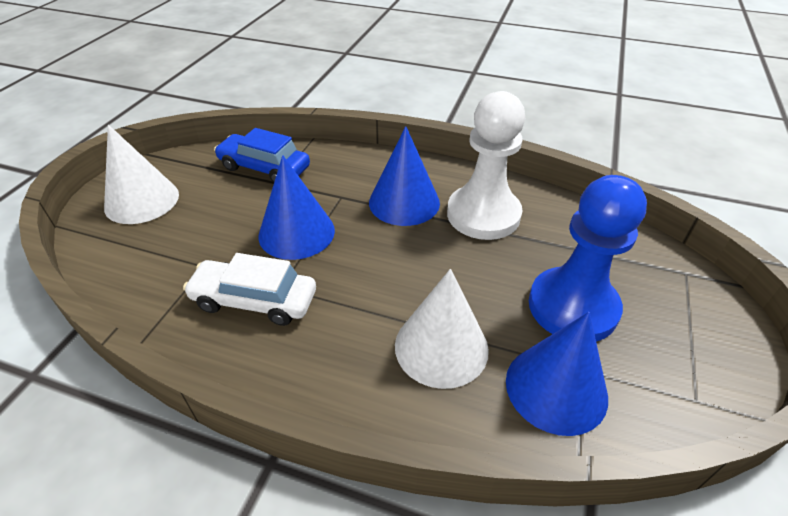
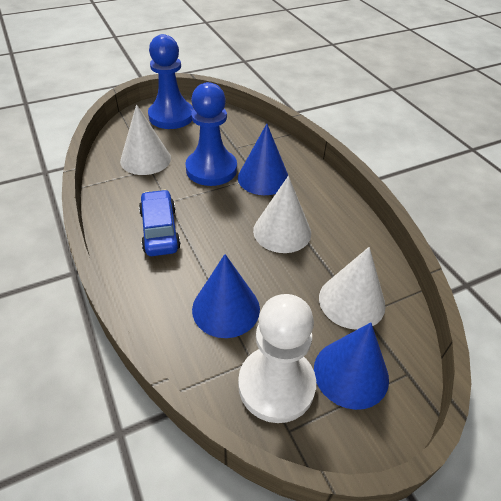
blue pawn: 1 -> 2
white car: 1 -> 0
white cone: 2 -> 3

